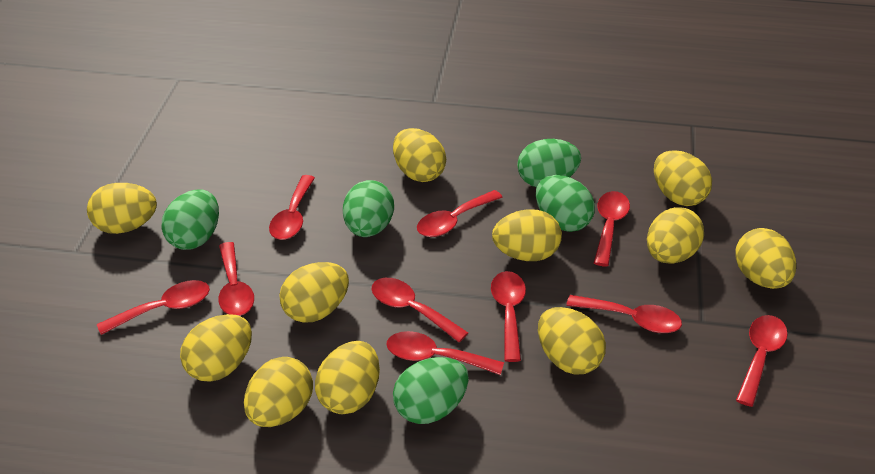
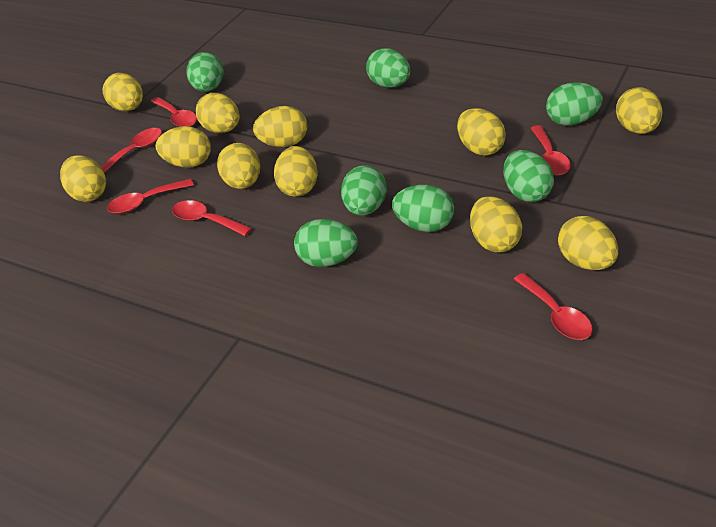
green egg: 5 -> 7
red spoon: 10 -> 6

